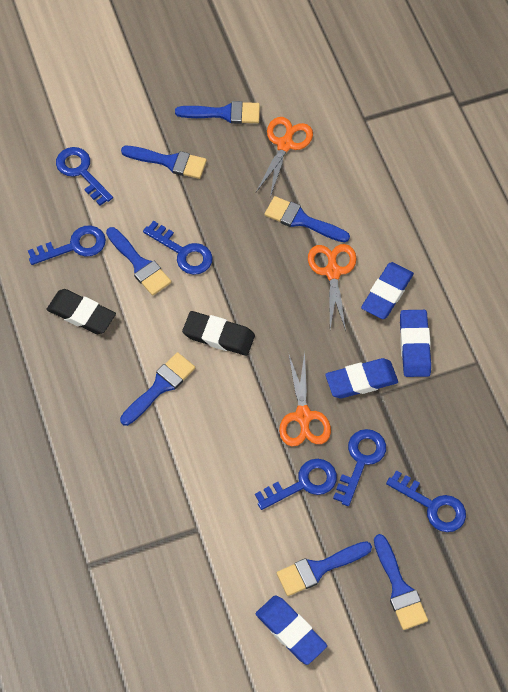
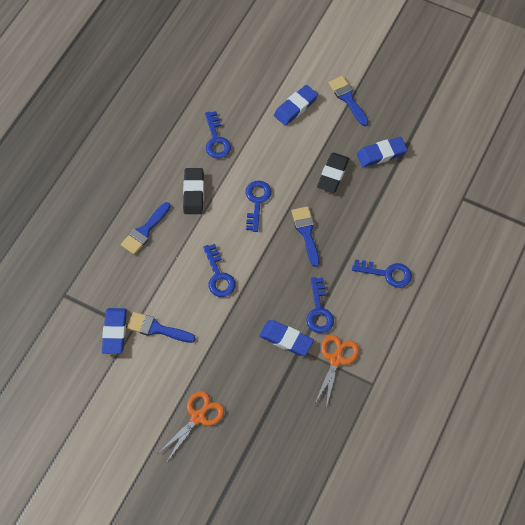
blue brush: 7 -> 4
blue key: 6 -> 5
orange scissors: 3 -> 2

